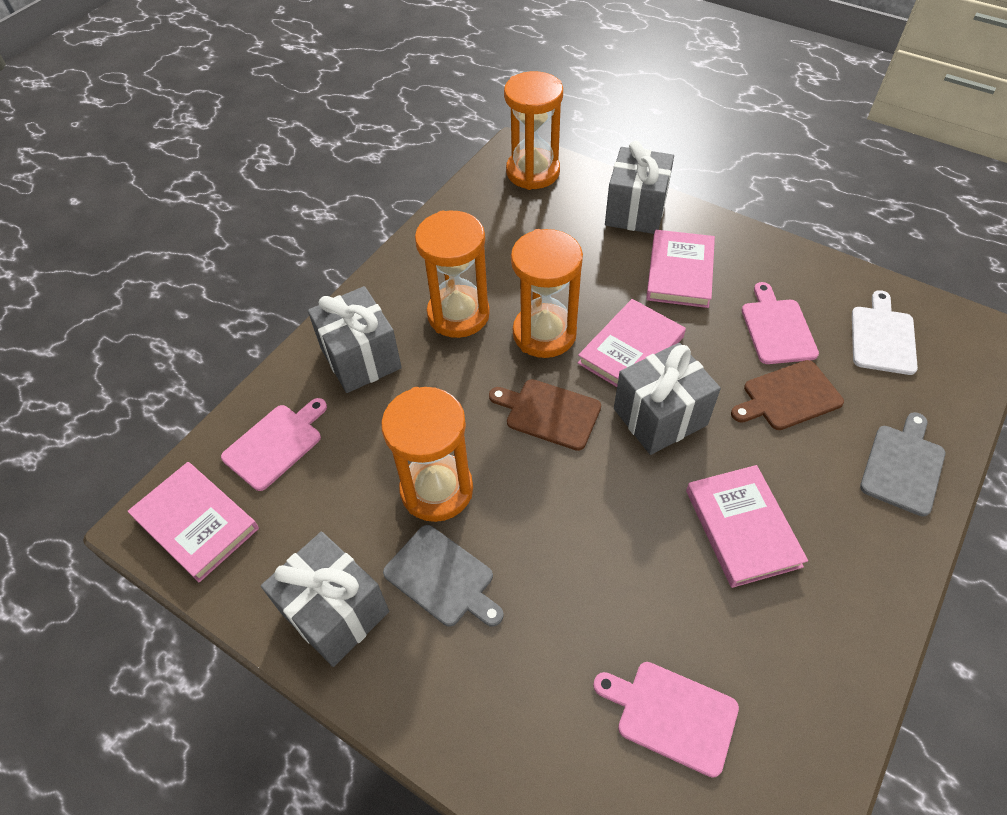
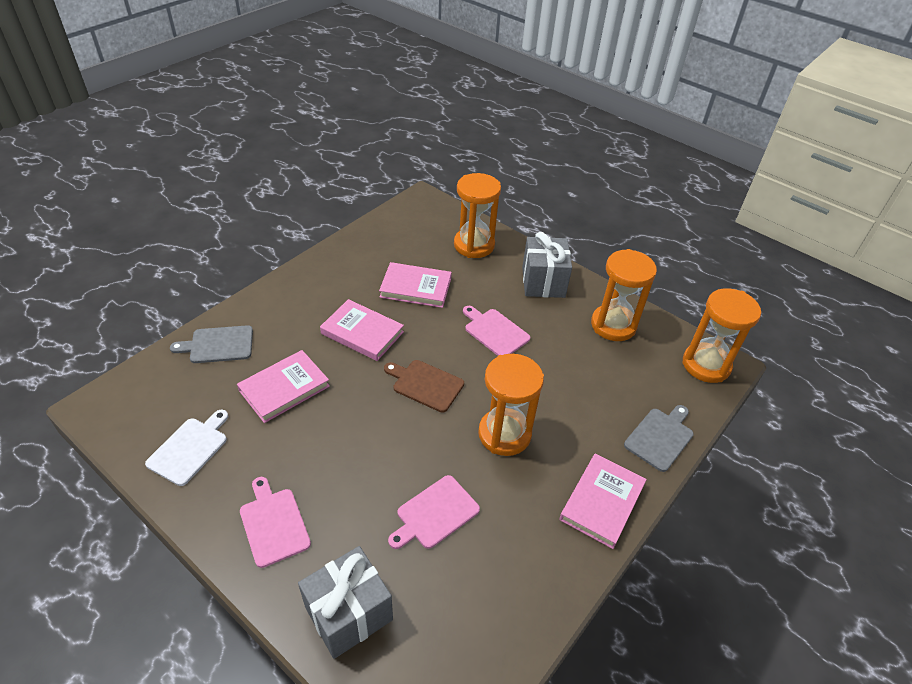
brown cutting board: 2 -> 1
grey gift: 4 -> 2

